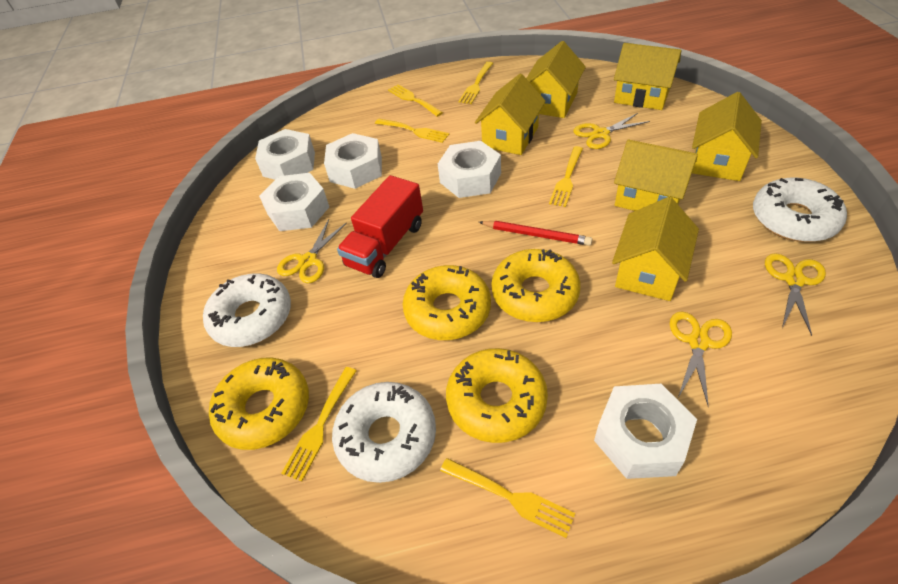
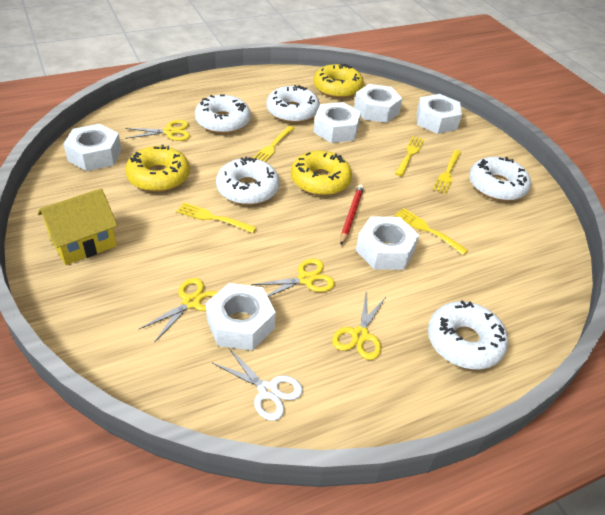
red truck: 1 -> 0
white donut: 3 -> 5
white nut: 5 -> 6
white scissors: 0 -> 1
yellow donut: 4 -> 3
yellow fork: 6 -> 5
yellow house: 6 -> 1

